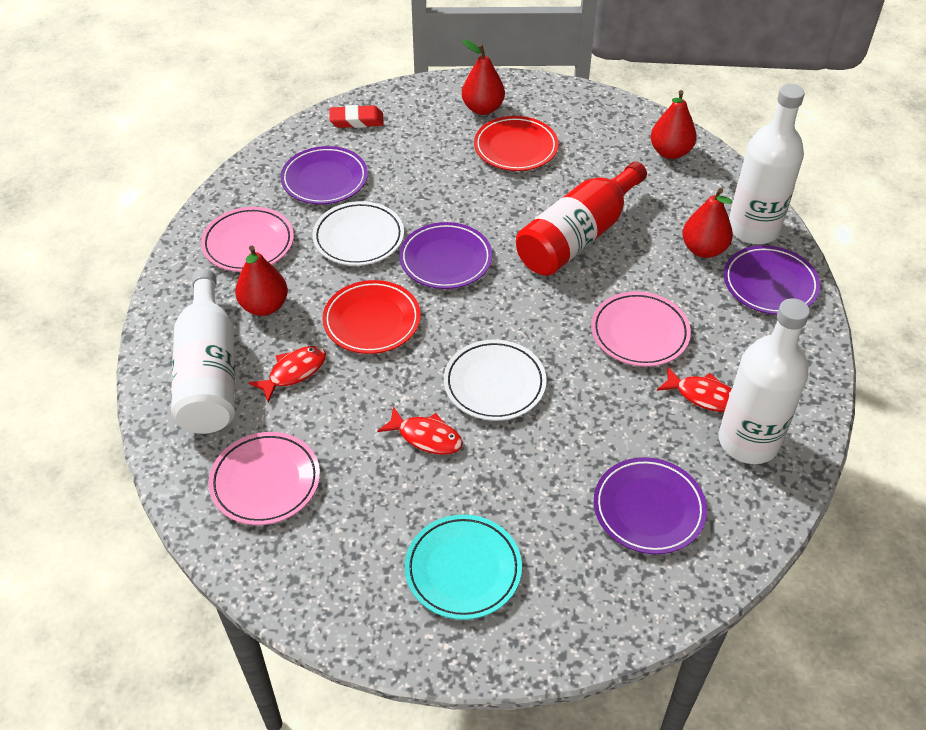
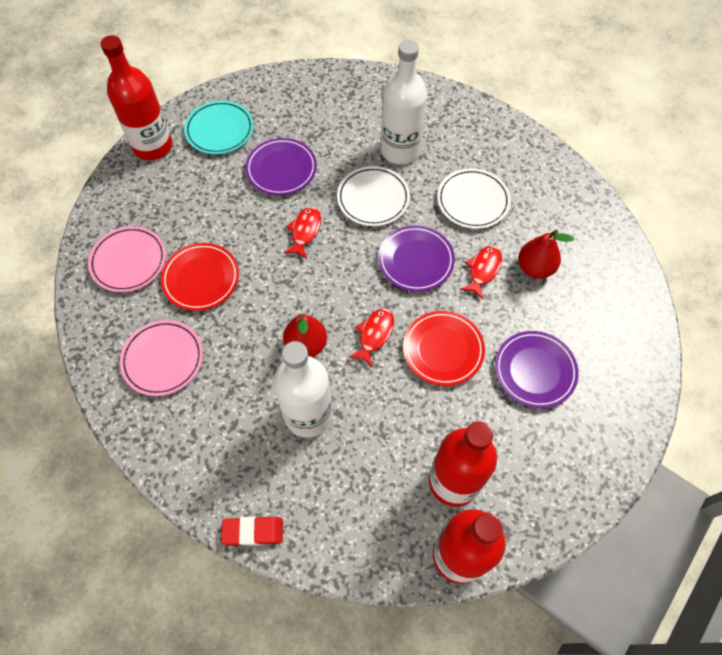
pink plate: 3 -> 2
purple plate: 4 -> 3
red bottle: 1 -> 3
red pear: 4 -> 2
white bottle: 3 -> 2

